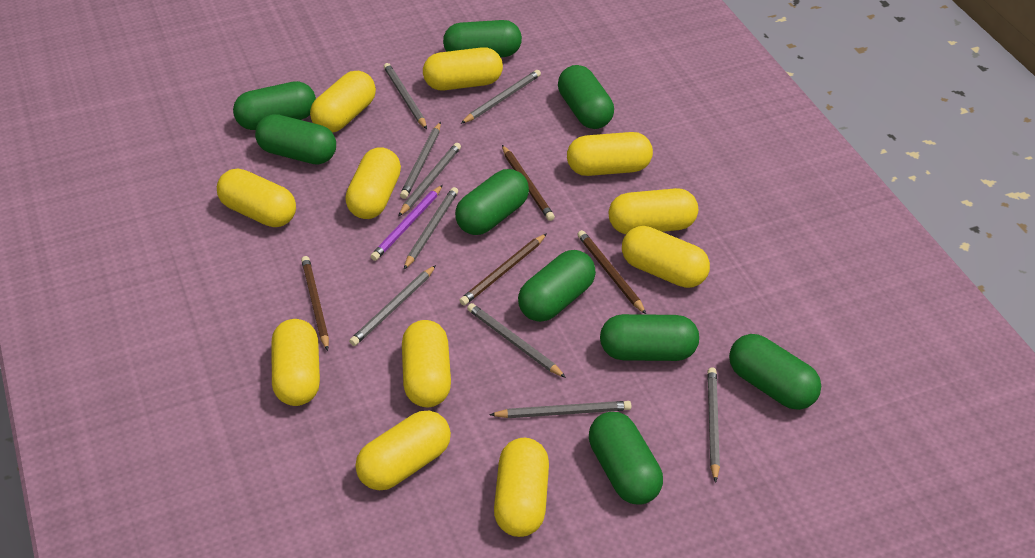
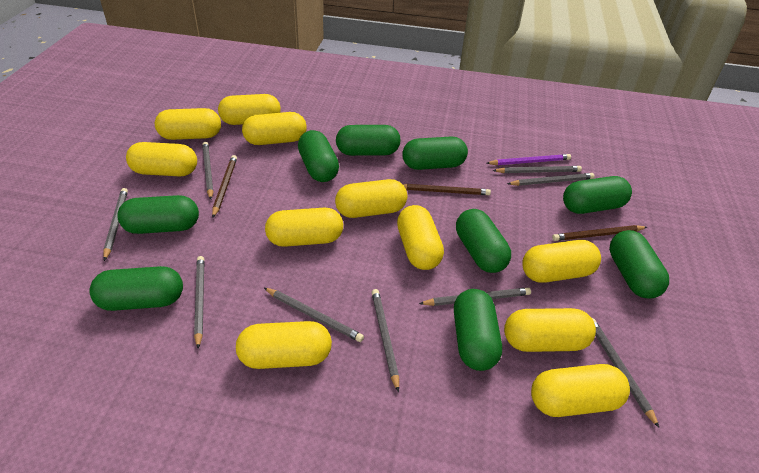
brown pencil: 4 -> 3

